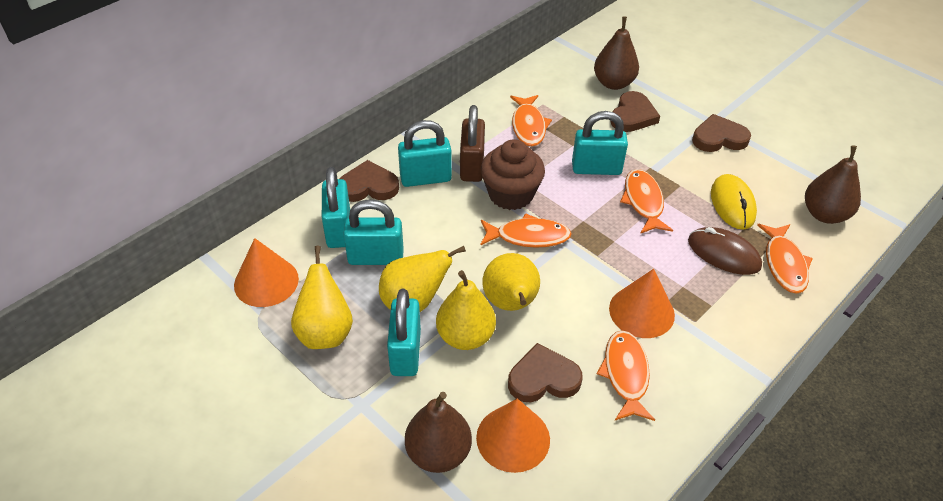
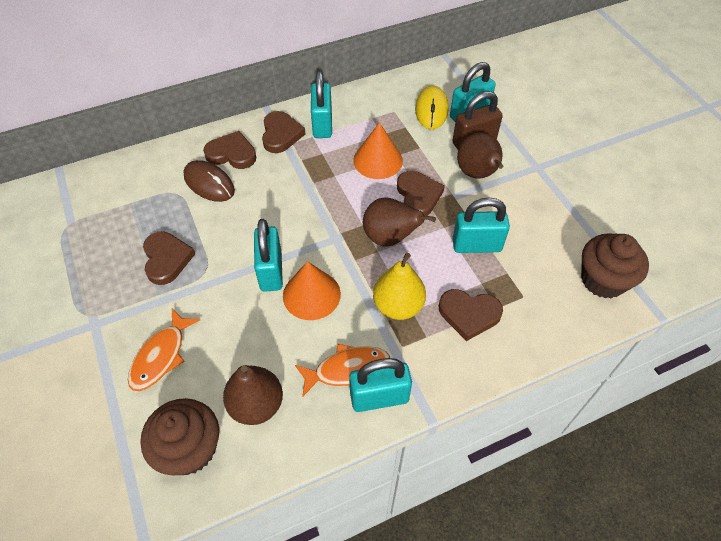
brown cupcake: 1 -> 2
brown heart: 4 -> 5
orange cone: 3 -> 2
orange fish: 5 -> 2
yellow pear: 4 -> 1

